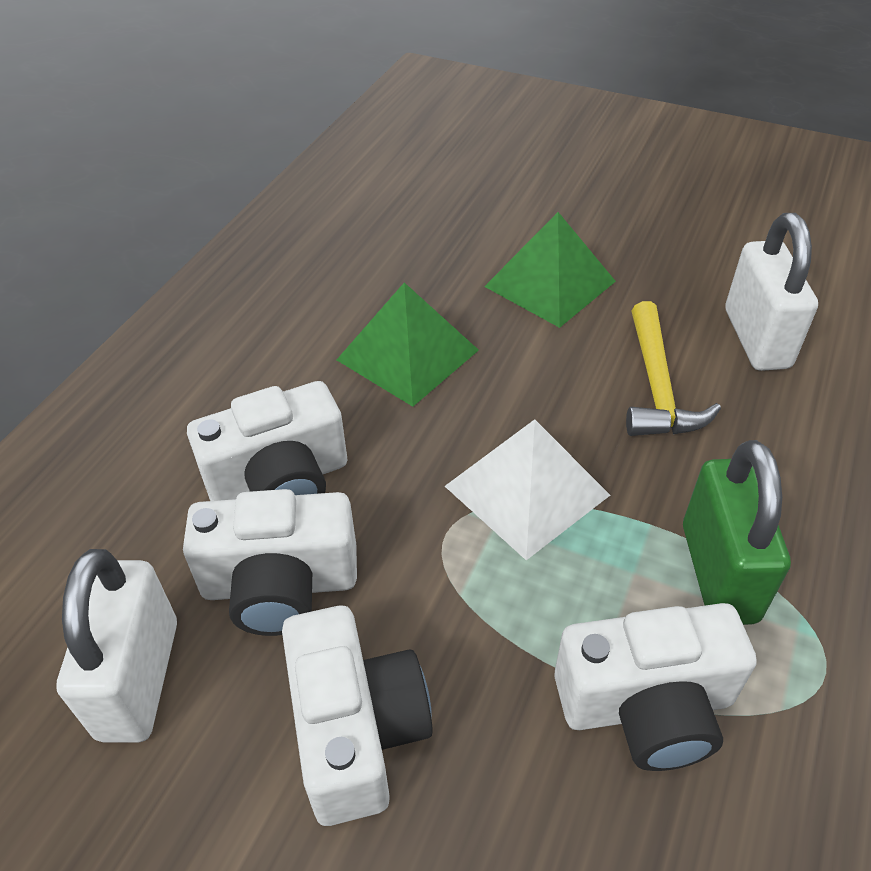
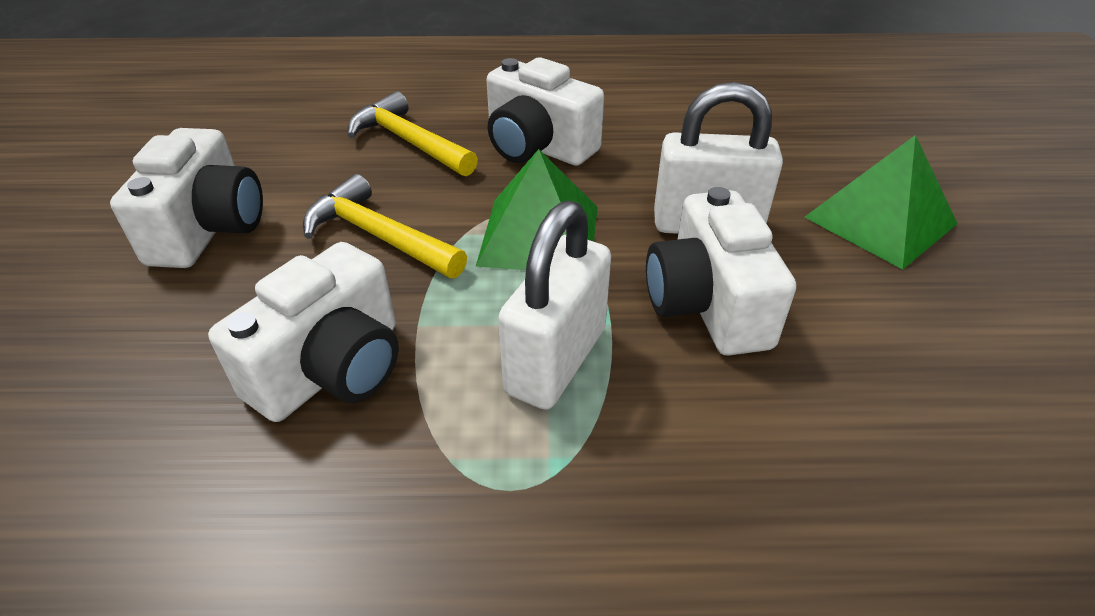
green padlock: 1 -> 0
white pyramid: 1 -> 0
yellow hammer: 1 -> 2

